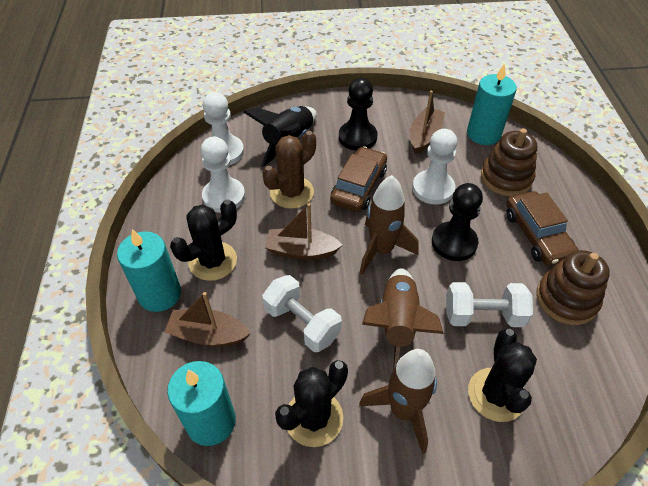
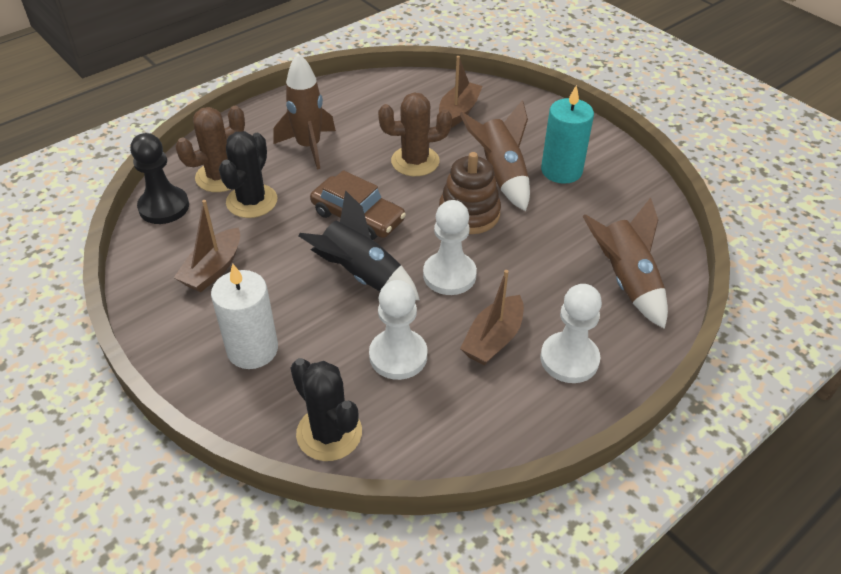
black cactus: 3 -> 2
black pawn: 2 -> 1
brown cactus: 1 -> 2
brown car: 2 -> 1
brown stacking toy: 2 -> 1
turquoise candle: 3 -> 1
white candle: 0 -> 1
white dumbbell: 2 -> 0

